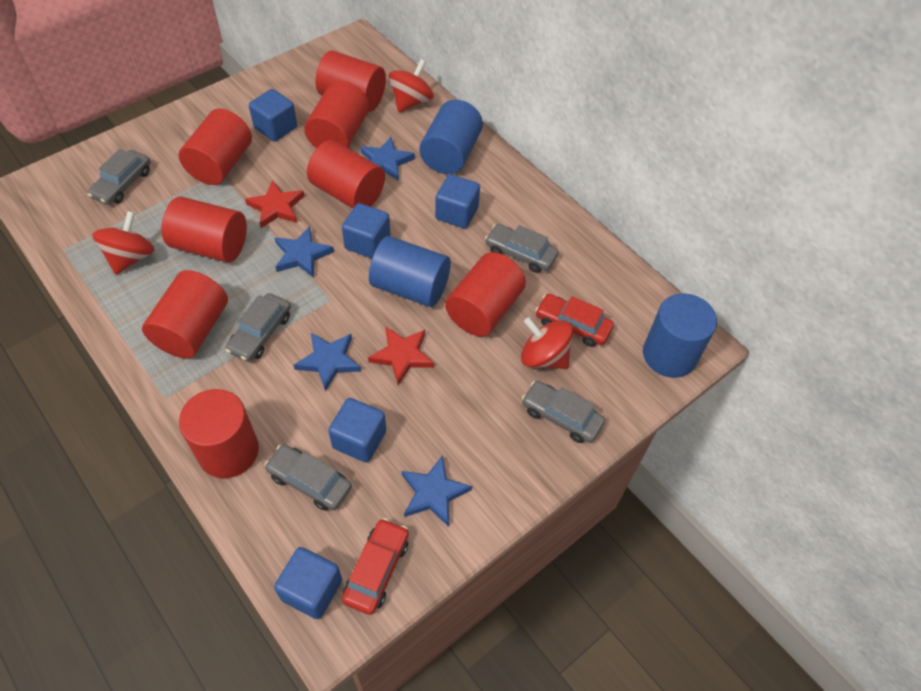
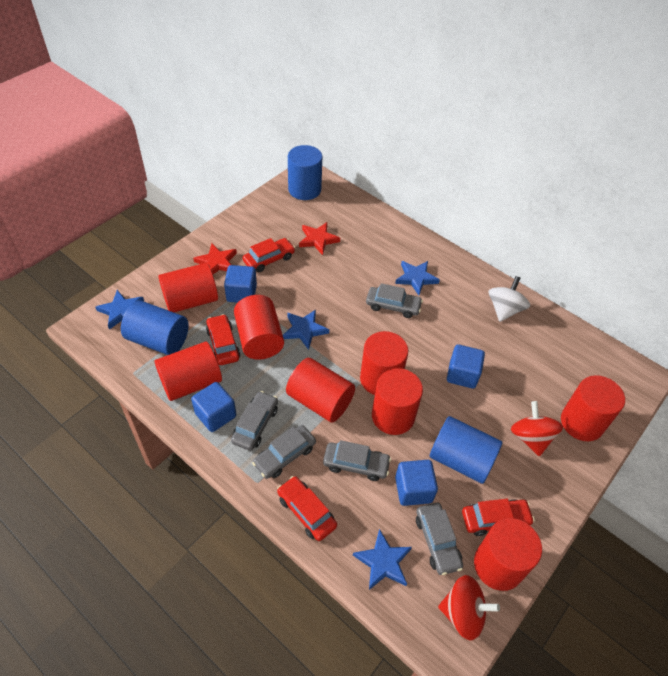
blue cube: 5 -> 4
red car: 2 -> 4
red spinning top: 3 -> 2
white spinning top: 0 -> 1

